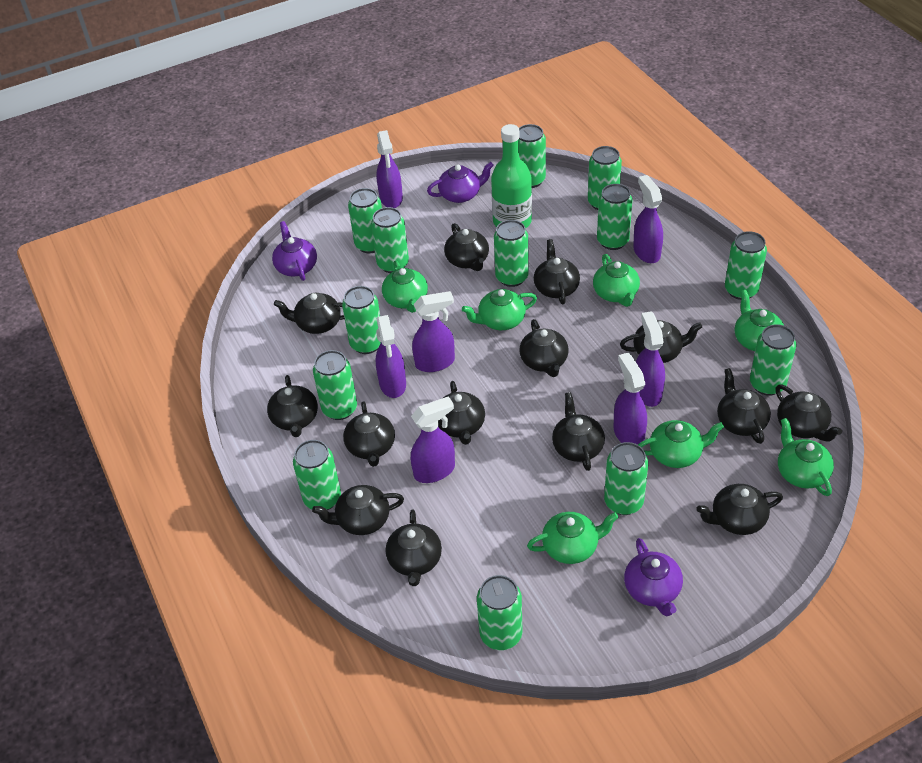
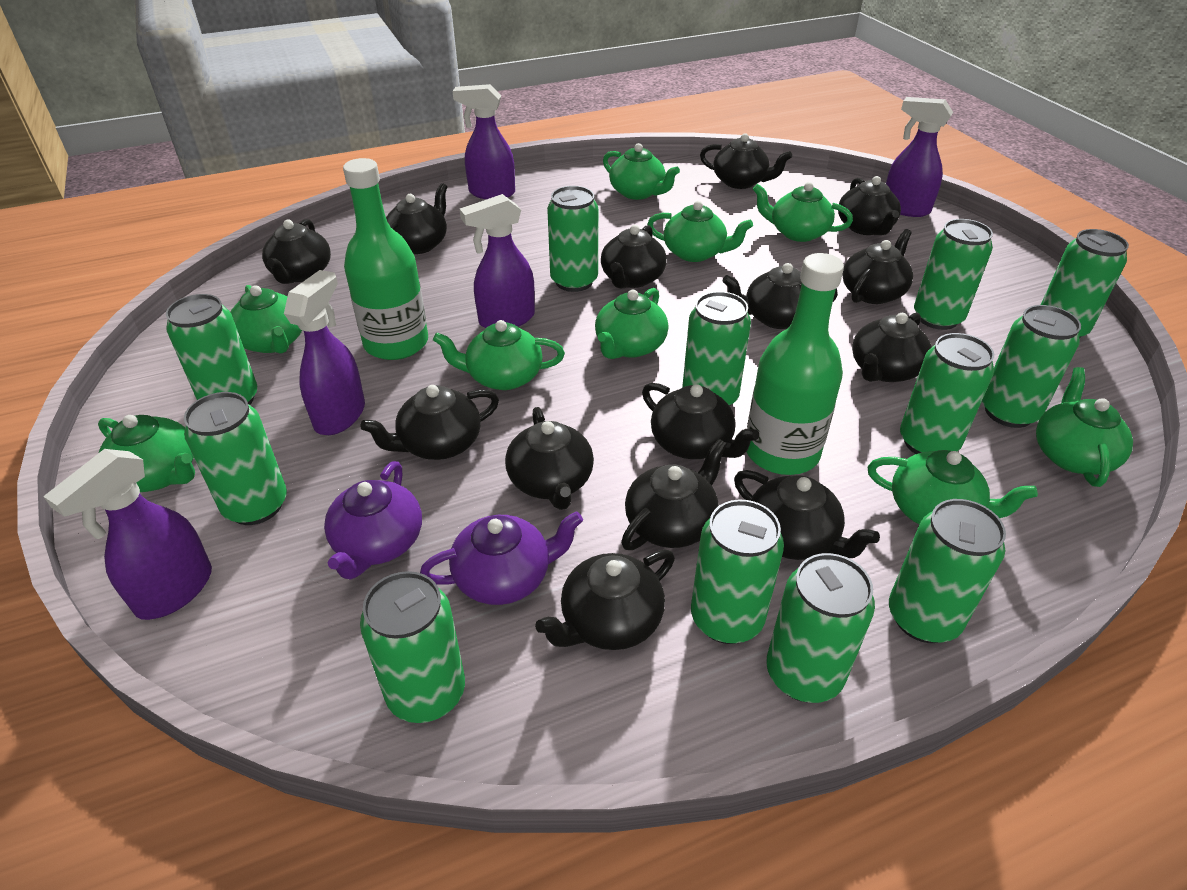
green bottle: 1 -> 2
green can: 13 -> 12
green teapot: 7 -> 9
purple spray bottle: 7 -> 5
purple teapot: 3 -> 2

